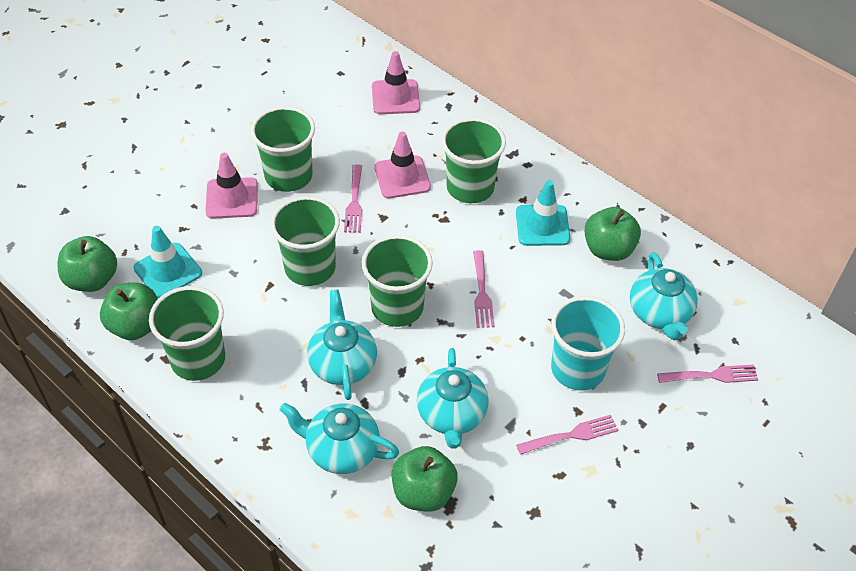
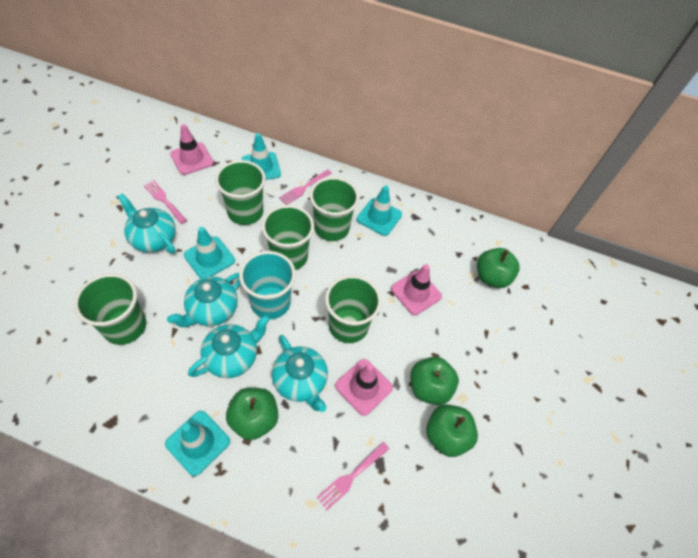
pink fork: 4 -> 3
turquoise traffic cone: 2 -> 4

